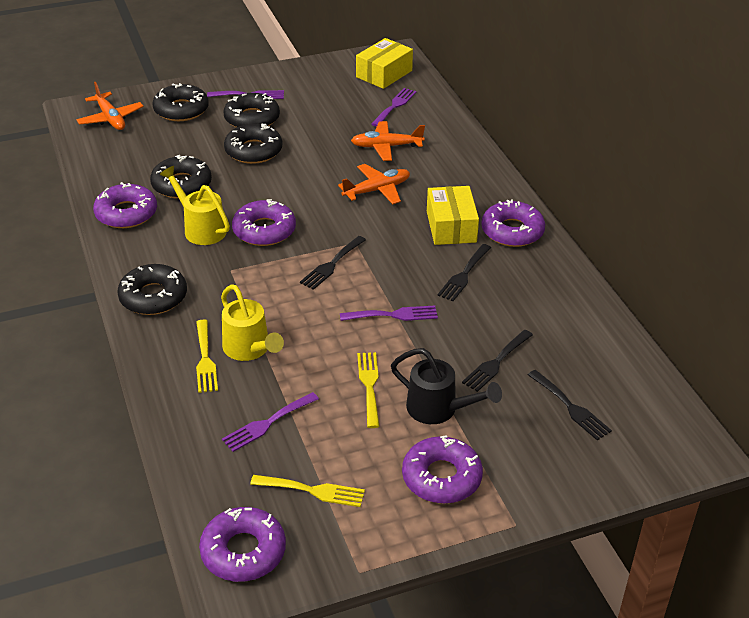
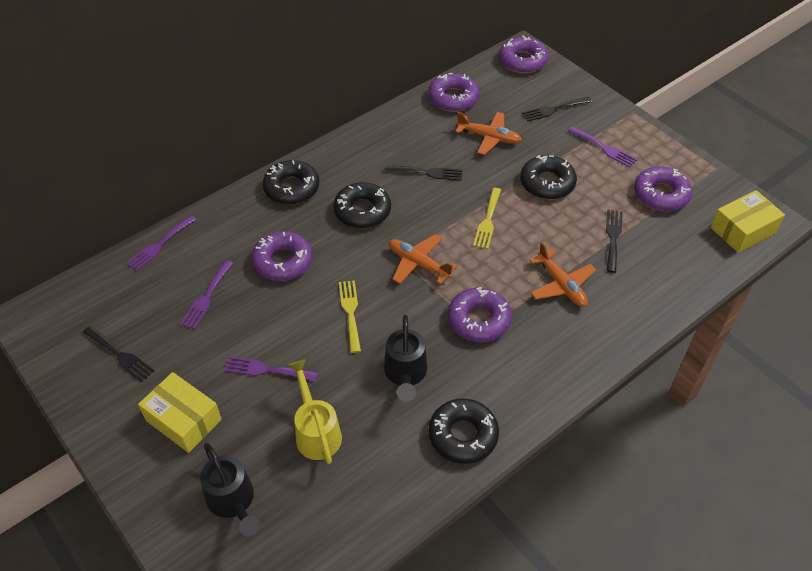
black donut: 5 -> 4
black watering can: 1 -> 2
yellow fork: 3 -> 2
yellow watering can: 2 -> 1

